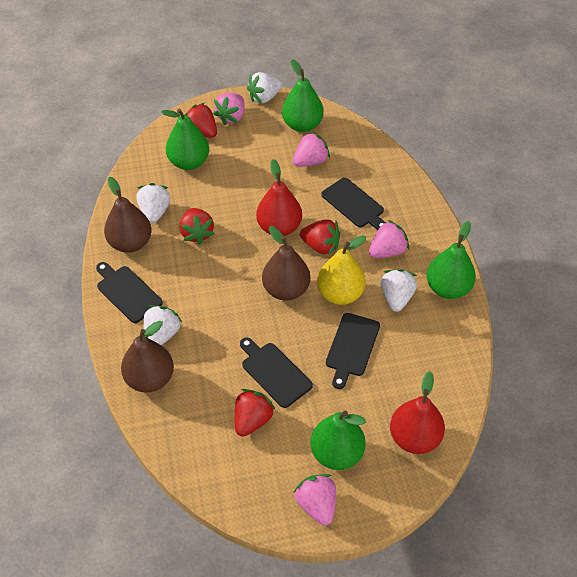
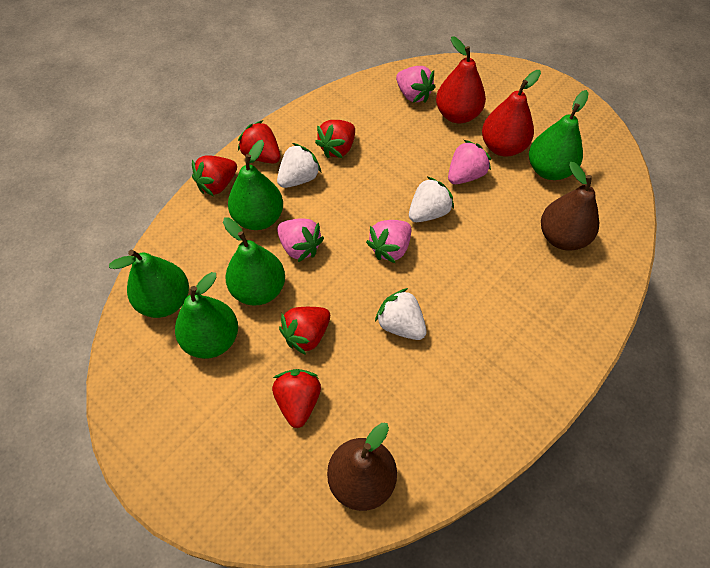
black cutting board: 4 -> 0
brown pear: 3 -> 2
green pear: 4 -> 5
red strawberry: 4 -> 5
white strawberry: 4 -> 3
yellow pear: 1 -> 0

